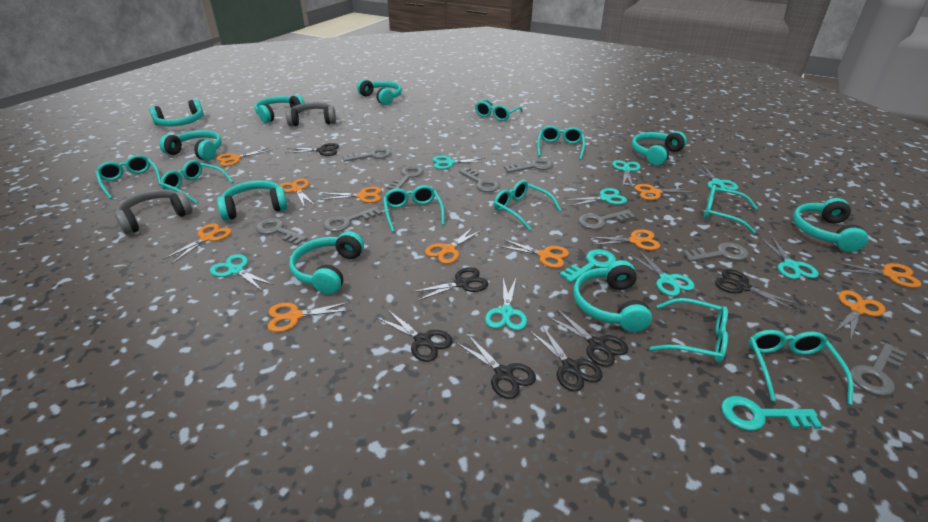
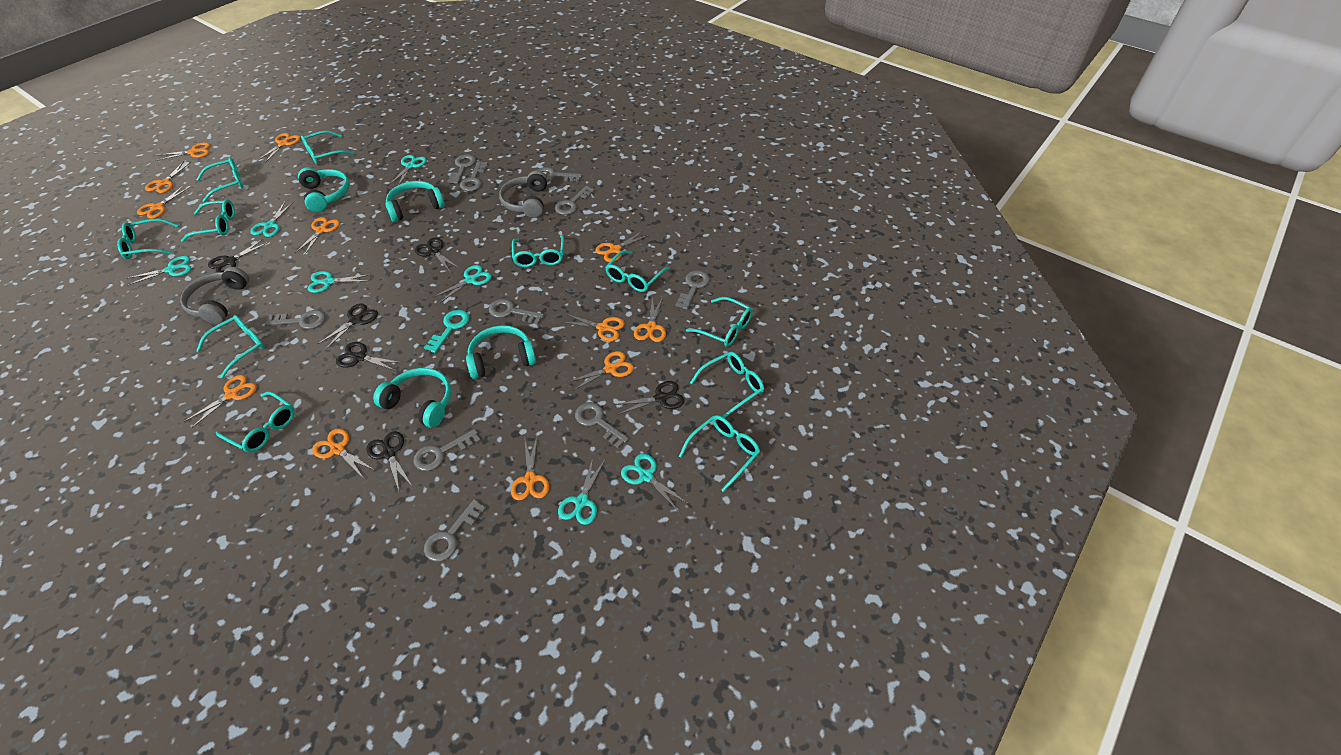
black scissors: 7 -> 6
grey key: 9 -> 10
orange scissors: 11 -> 12
turquoise glasses: 9 -> 11
turquoise headphones: 9 -> 4
turquoise key: 2 -> 1
turquoise scissors: 8 -> 7

